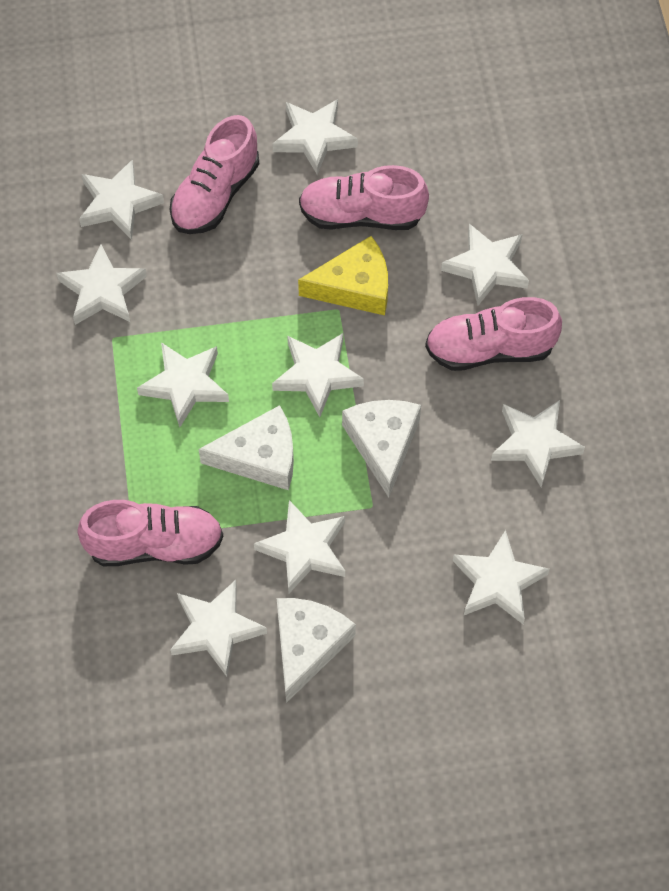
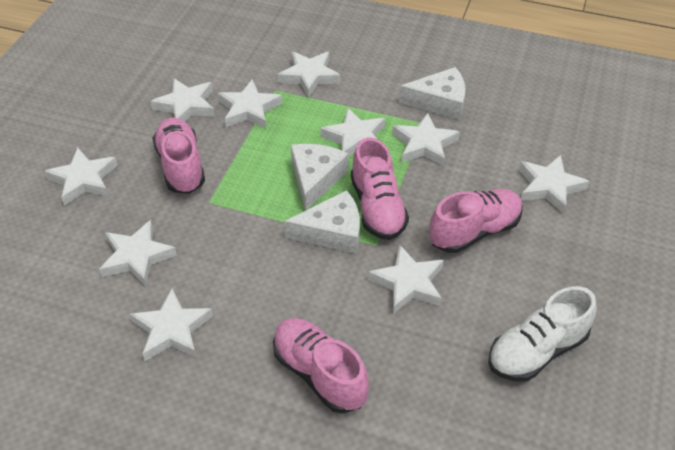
white shoe: 0 -> 1
yellow cheese: 1 -> 0

